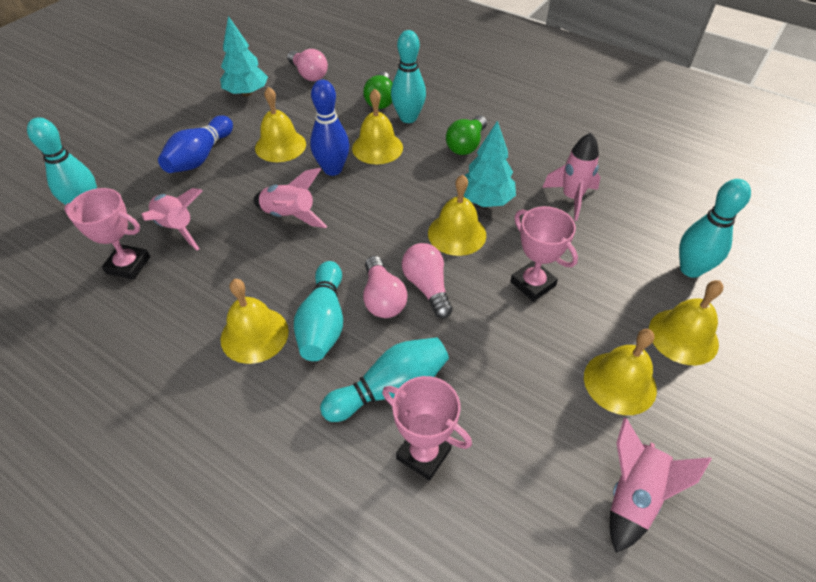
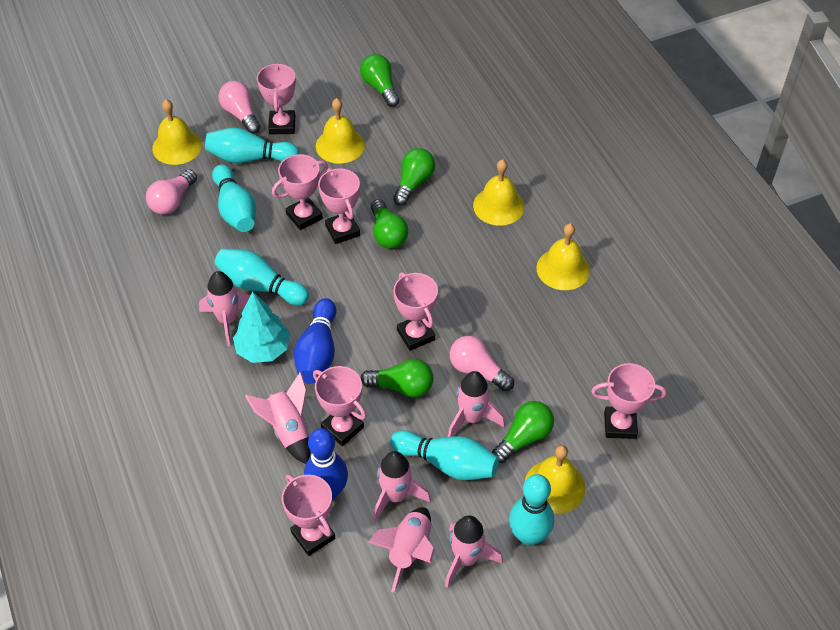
green light bulb: 2 -> 5
pink rocket: 4 -> 6
pink trophy: 3 -> 7
turquoise tree: 2 -> 1
yellow bell: 6 -> 5

